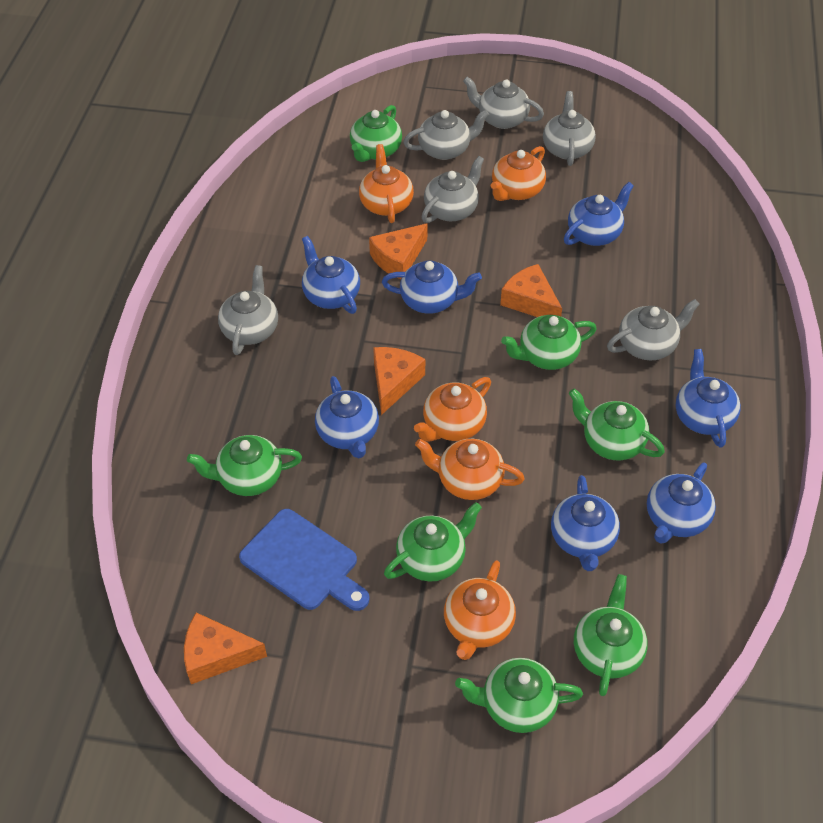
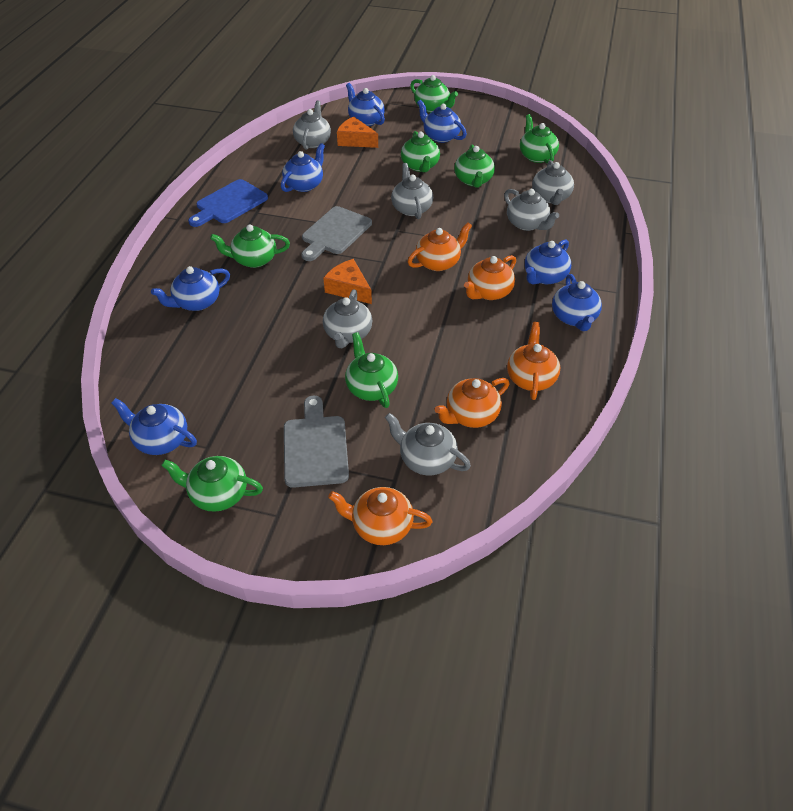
grey cutting board: 0 -> 2
orange cheese: 4 -> 2

